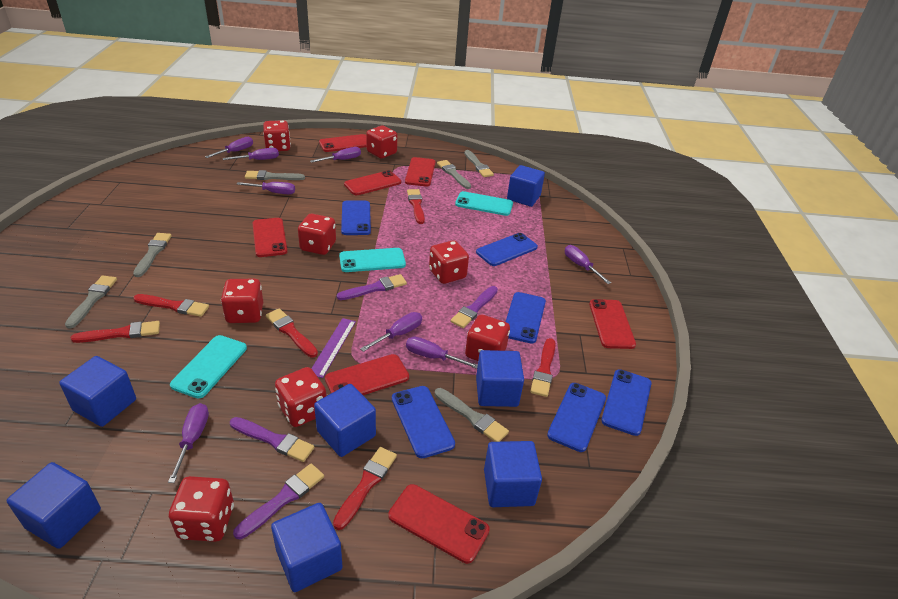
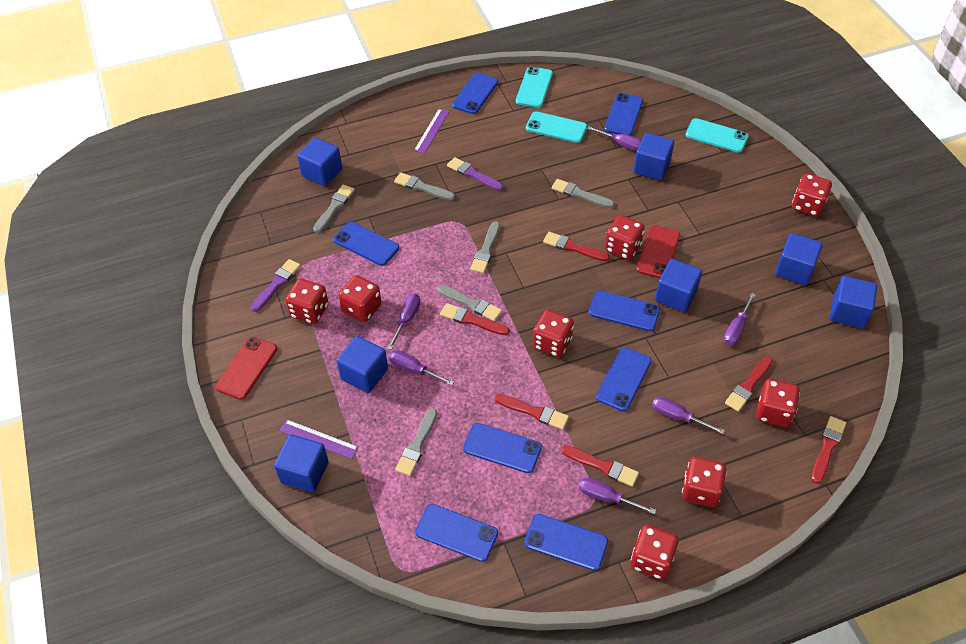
blue phone: 6 -> 8
purple brush: 4 -> 2
purple ruler: 1 -> 2
purple screwdriver: 8 -> 6
red phone: 7 -> 2

